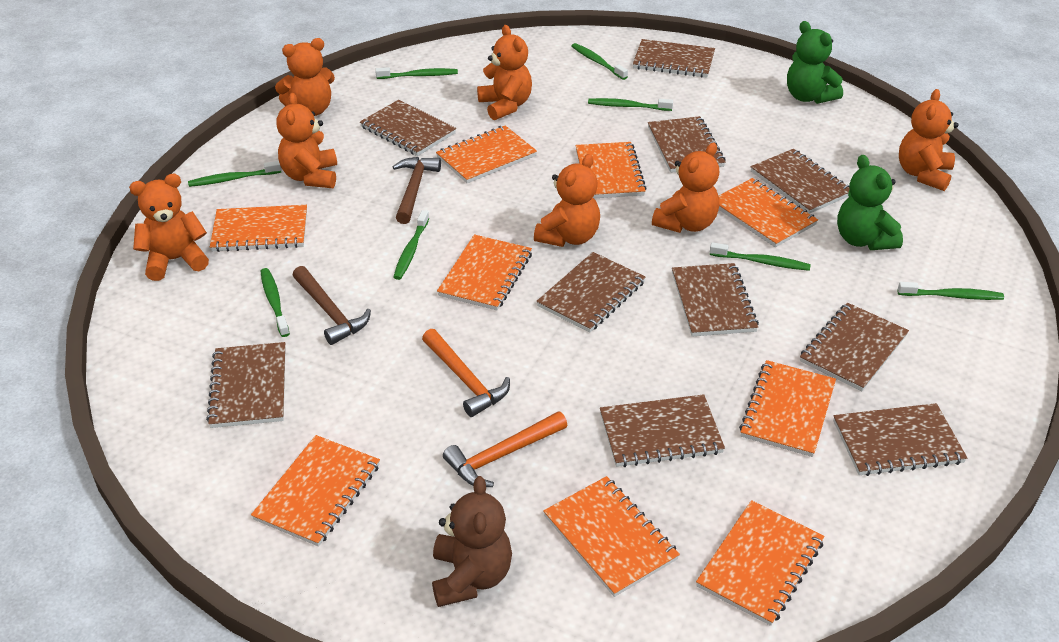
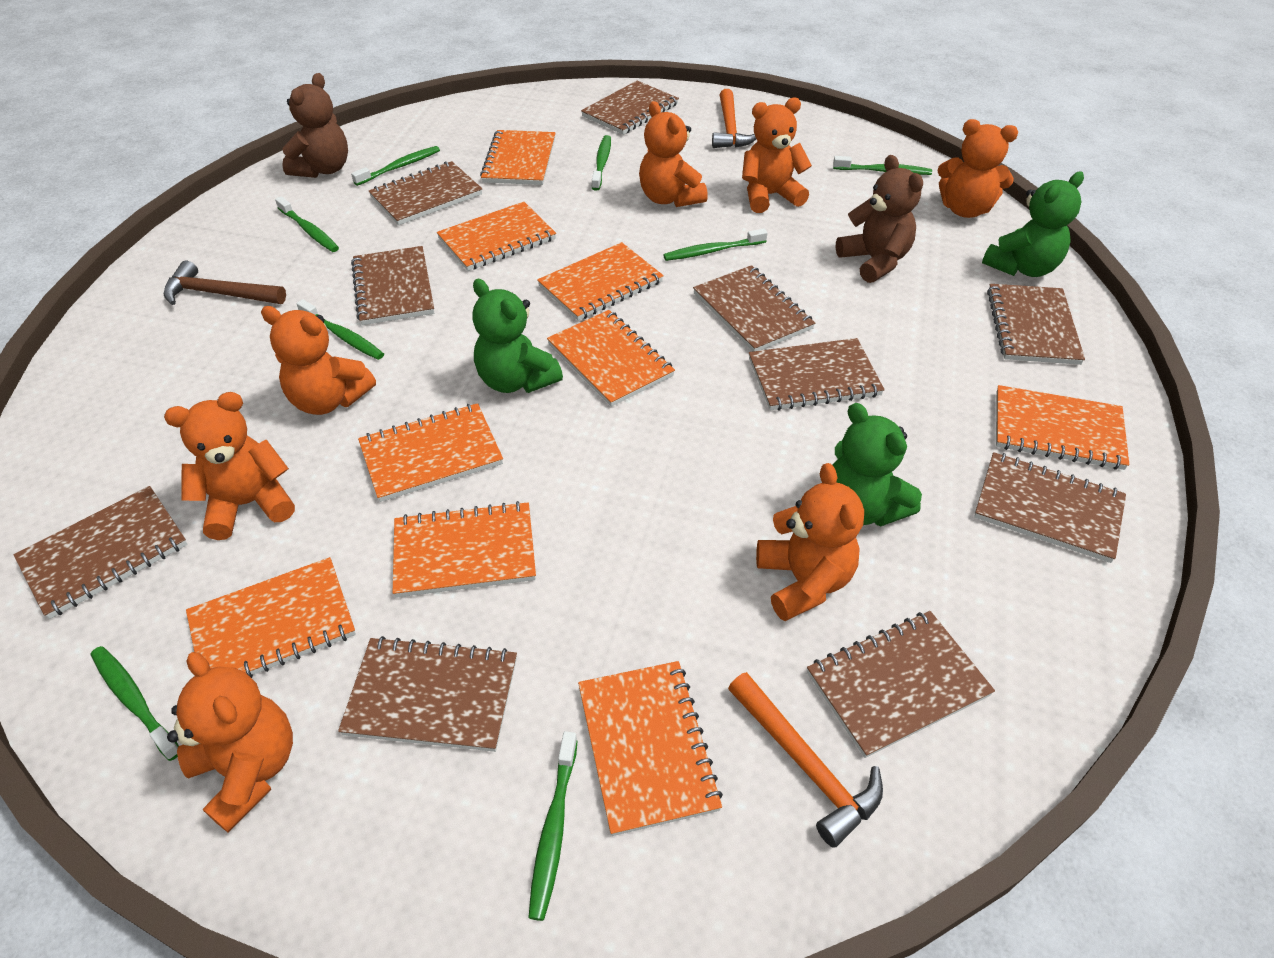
brown hammer: 2 -> 1
brown teddy bear: 1 -> 2
green teddy bear: 2 -> 3

